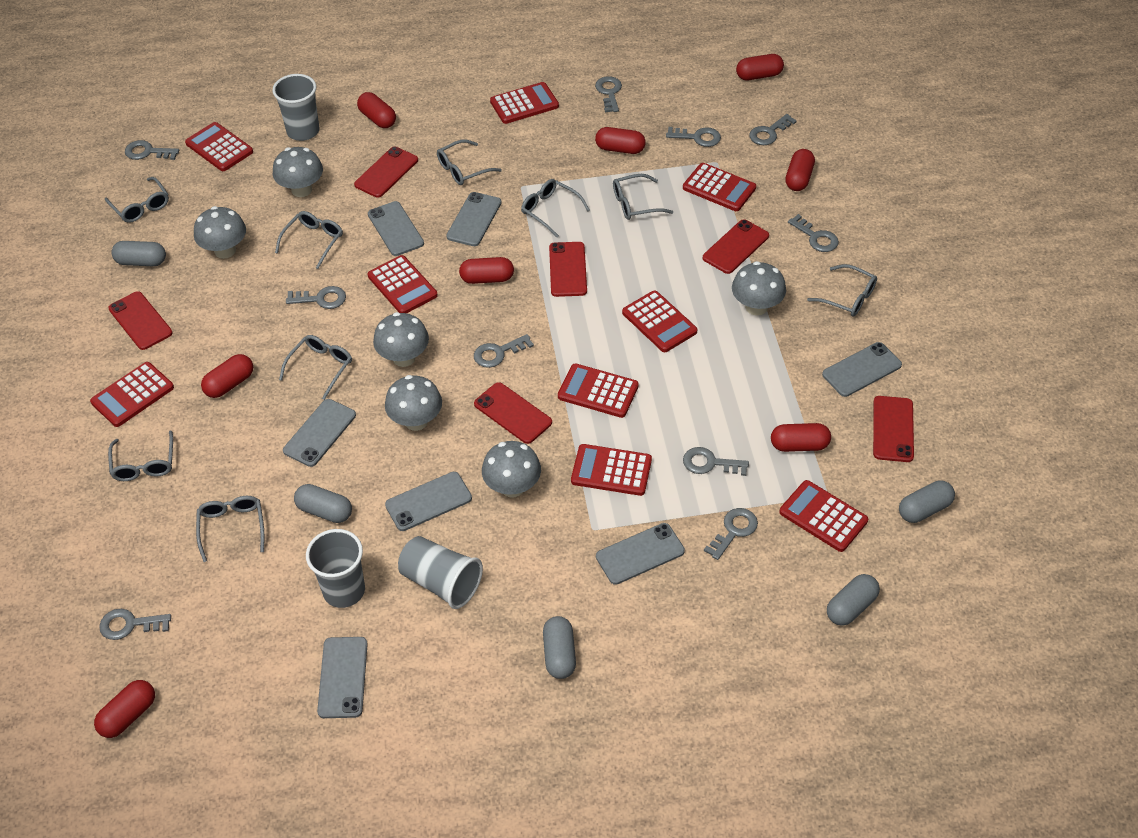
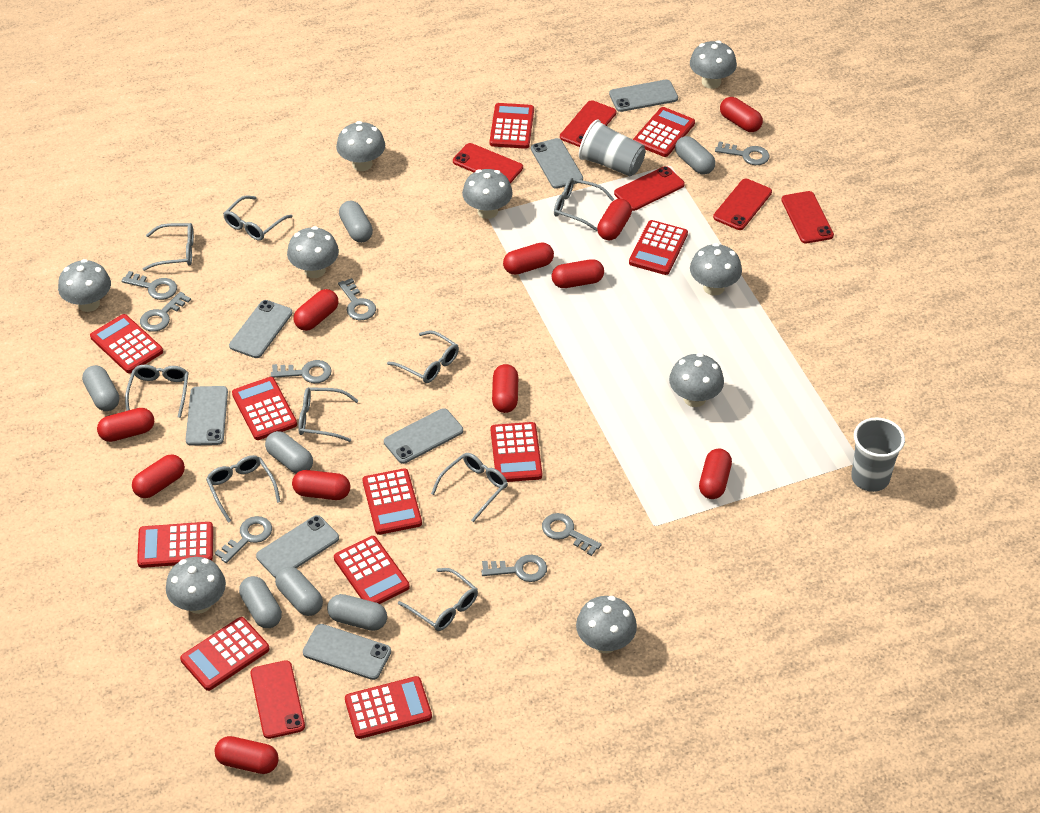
grey capsule: 5 -> 7
grey cup: 3 -> 2
grey key: 10 -> 8
grey mushroom: 6 -> 9
red calculator: 9 -> 11
red capsule: 8 -> 11

